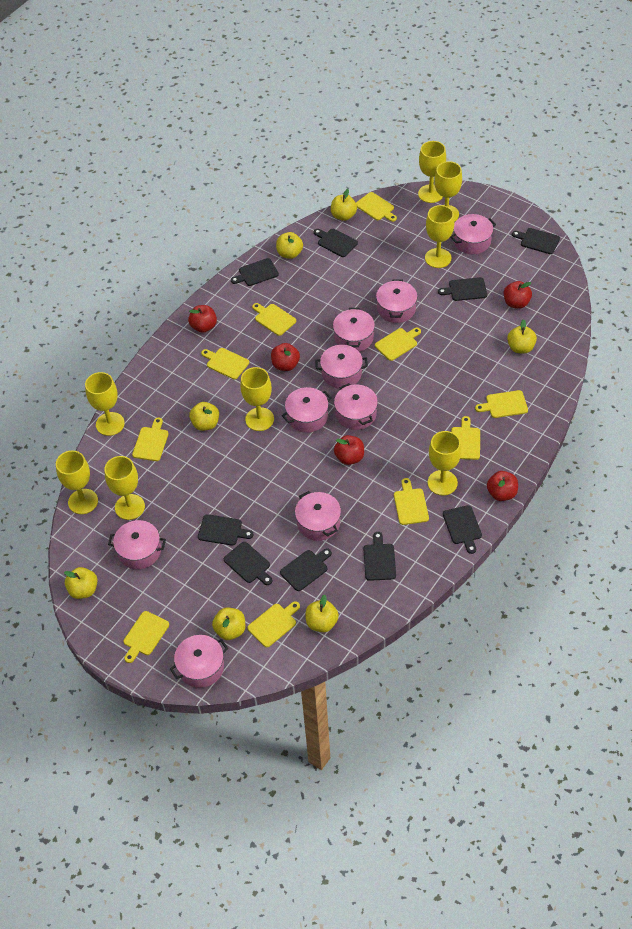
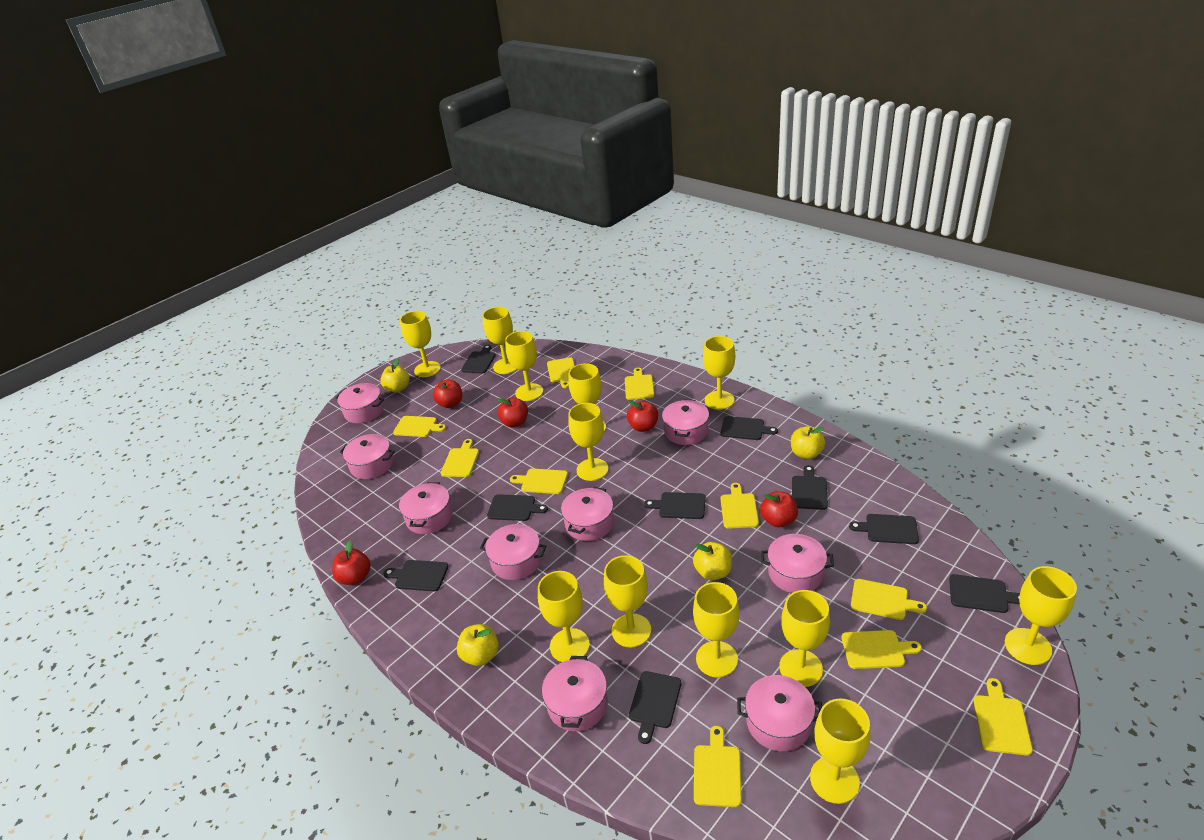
yellow apple: 7 -> 4
yellow goblet: 8 -> 12

